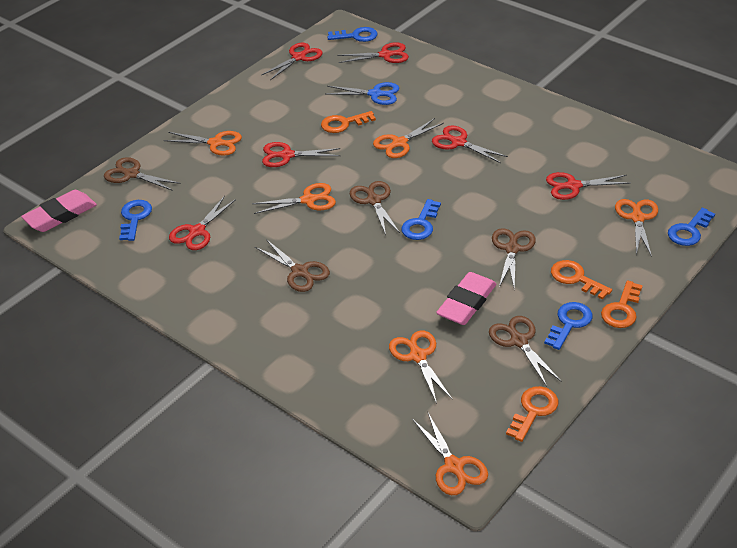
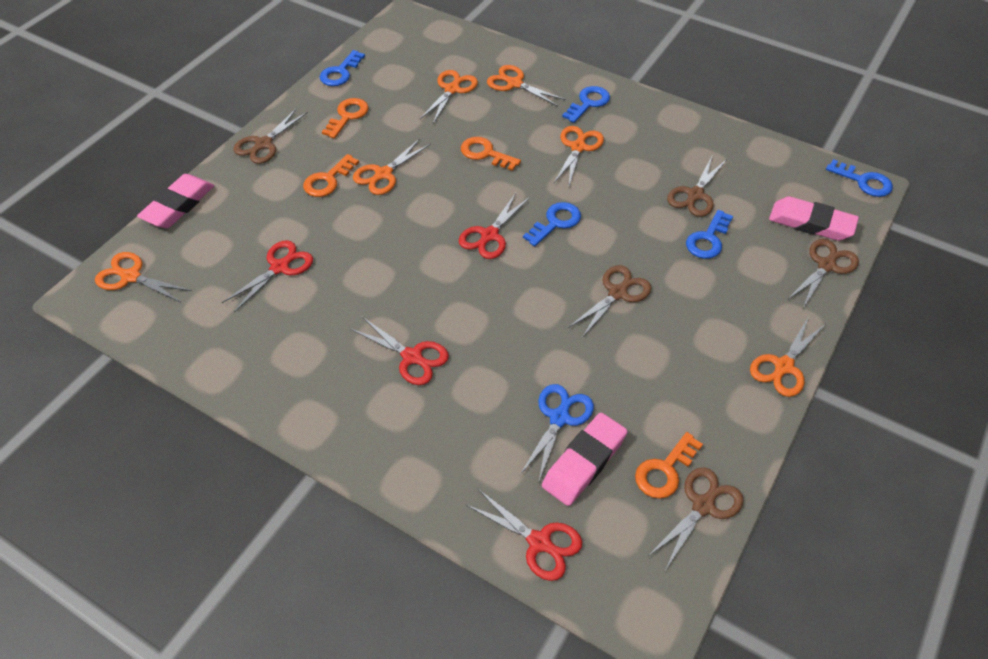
pink eraser: 2 -> 3
red scissors: 6 -> 4

